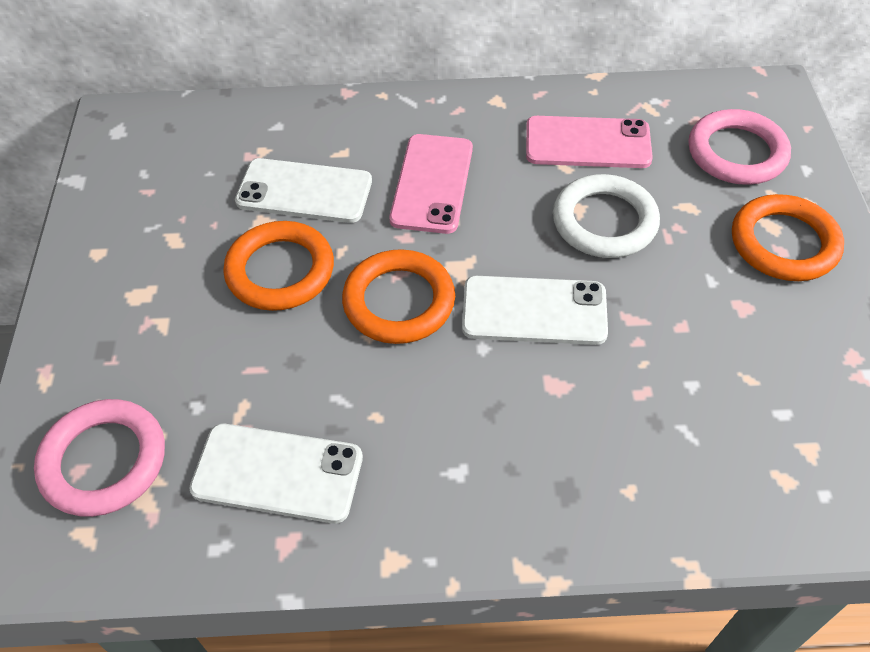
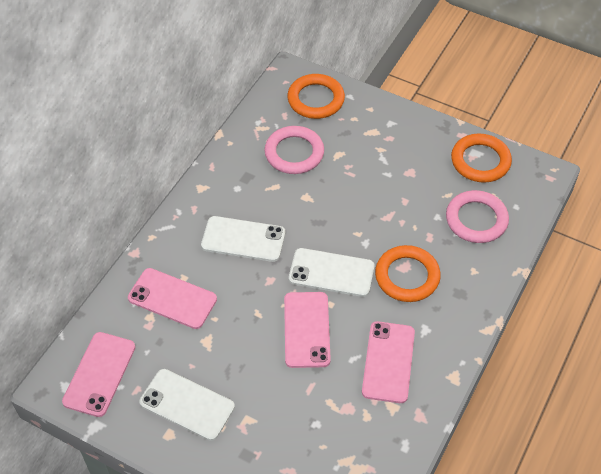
pink phone: 2 -> 4
white ring: 1 -> 0

